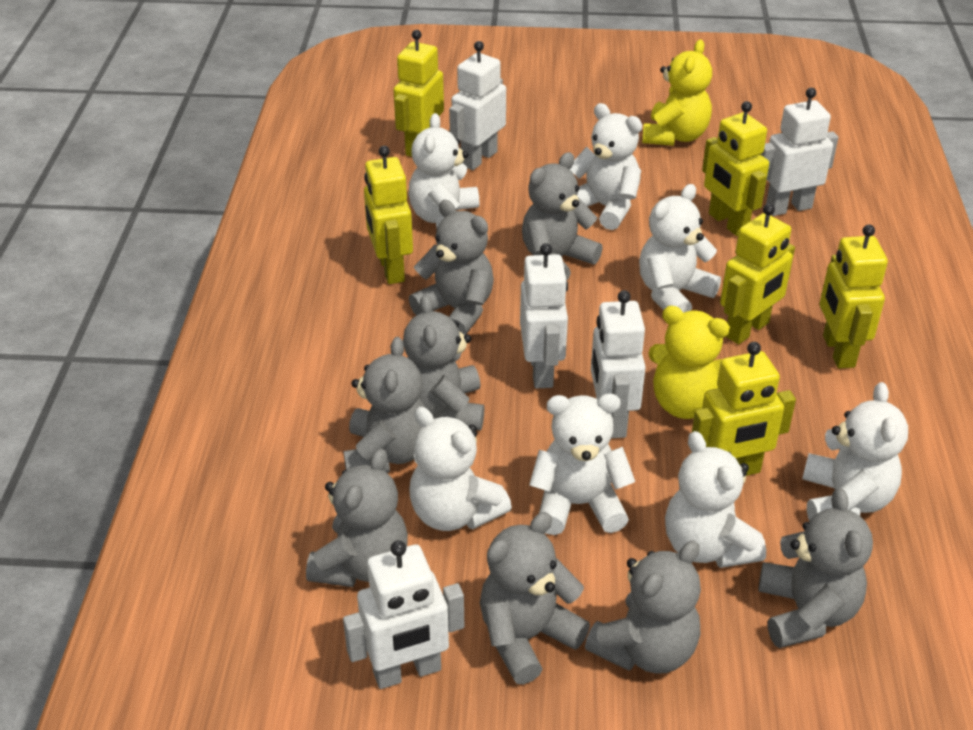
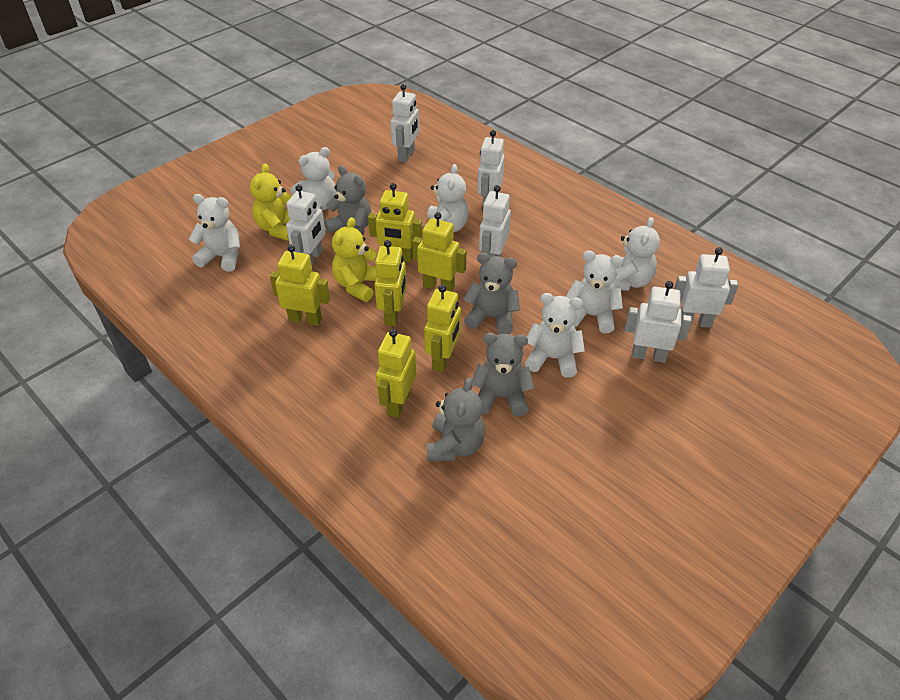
grey teddy bear: 8 -> 4
white robot: 5 -> 6
white teddy bear: 7 -> 6

